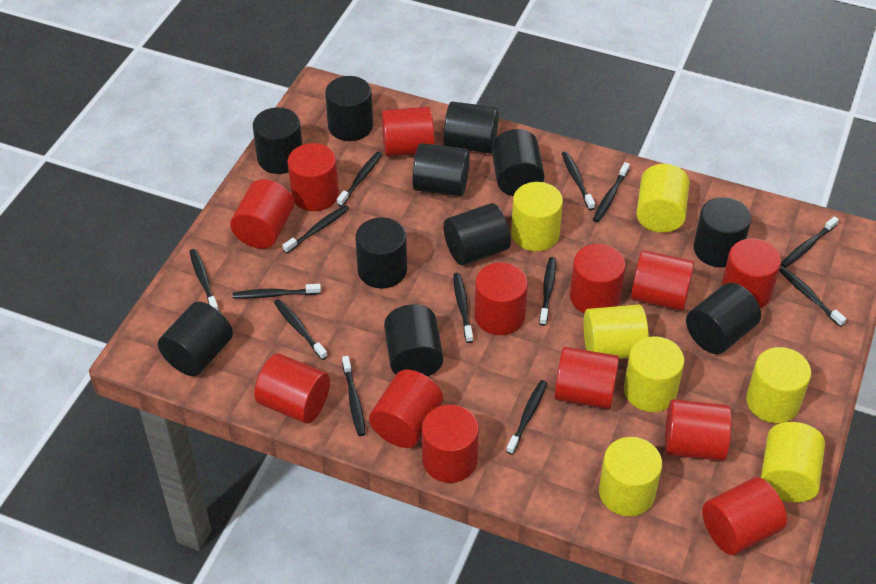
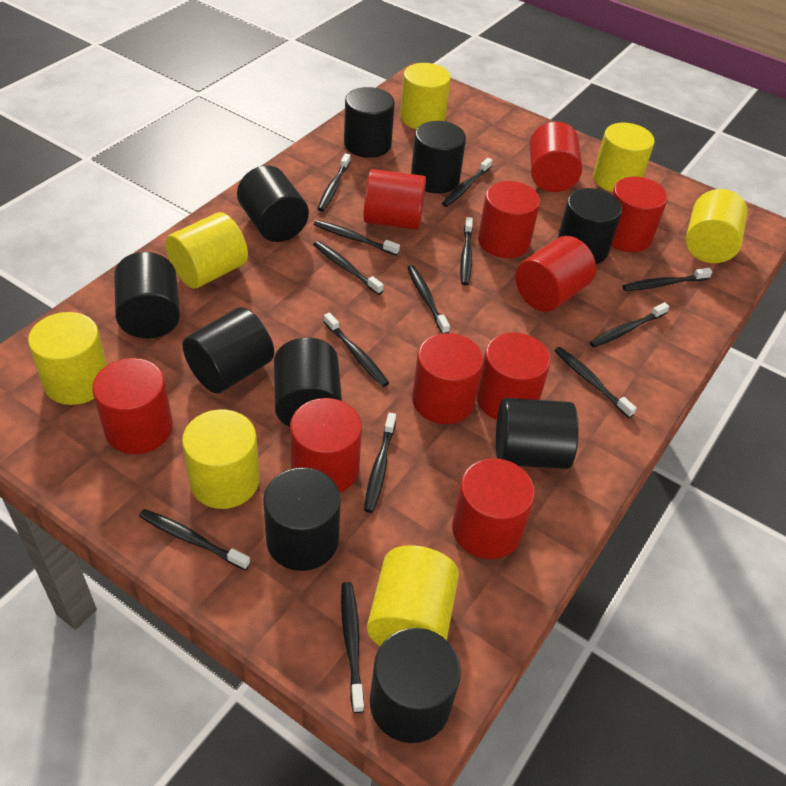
black cylinder: 11 -> 10
red cylinder: 13 -> 10

